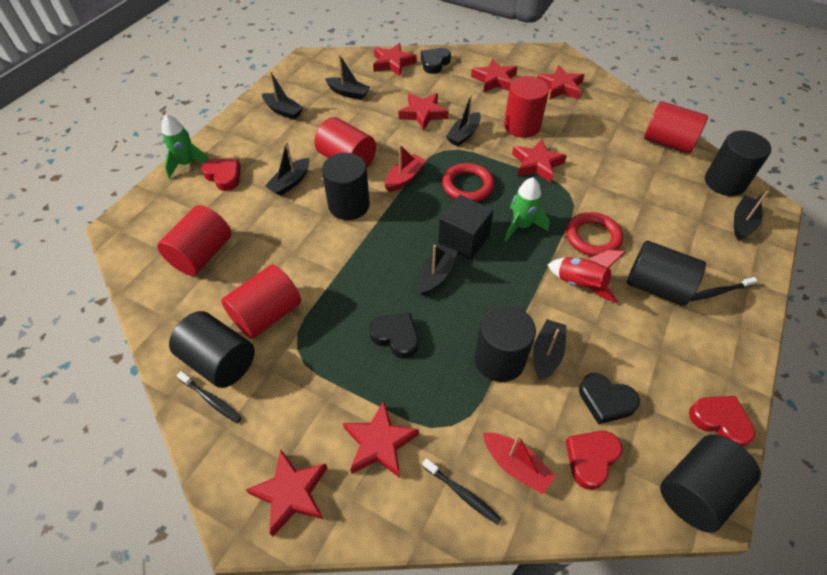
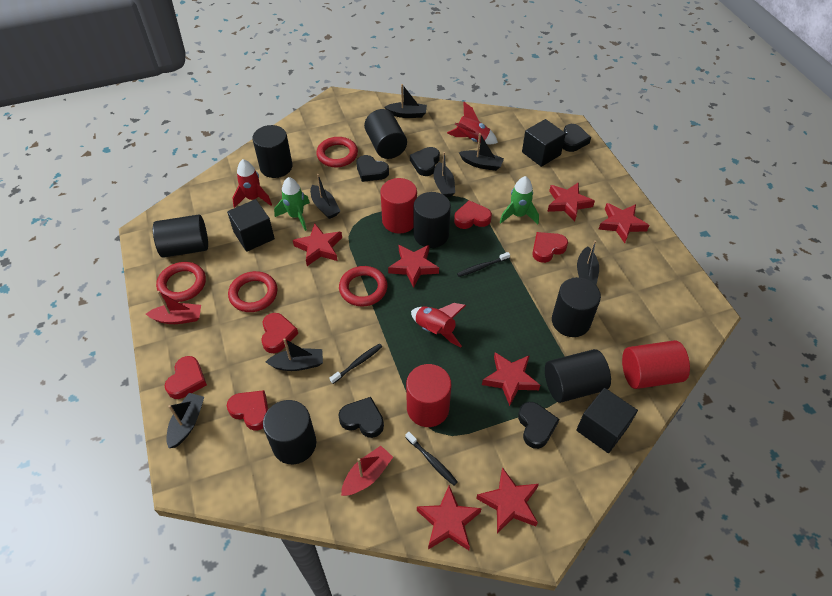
black cube: 1 -> 3
black cylinder: 6 -> 7
black heart: 3 -> 5
red cylinder: 5 -> 3
red heart: 3 -> 5
red ring: 2 -> 4
red rocket: 1 -> 3

